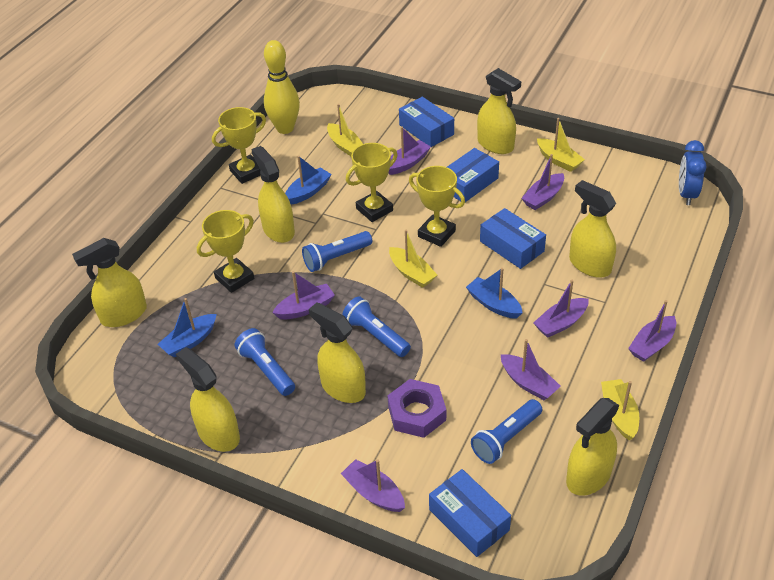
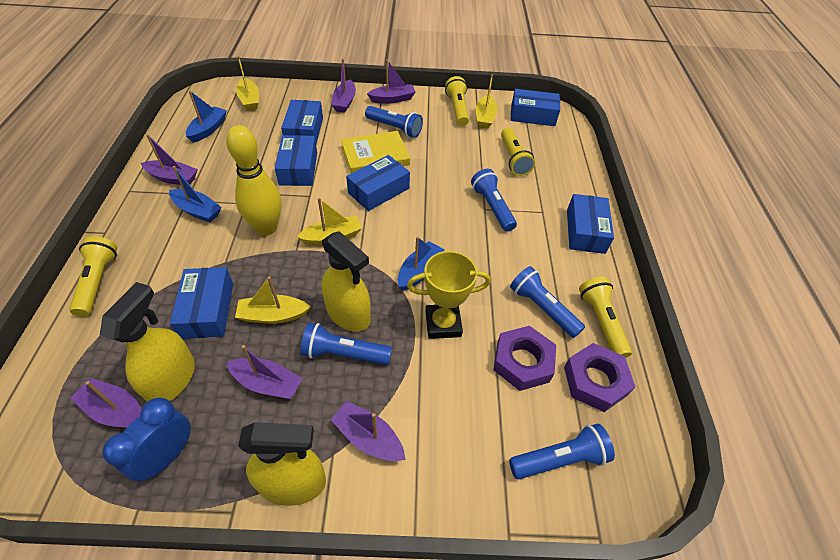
blue box: 4 -> 6
blue flashlight: 4 -> 5
purple boat: 7 -> 6
purple nut: 1 -> 2
yellow book: 0 -> 1
yellow flashlight: 0 -> 4
yellow spray bottle: 7 -> 3
yellow trophy: 4 -> 1

